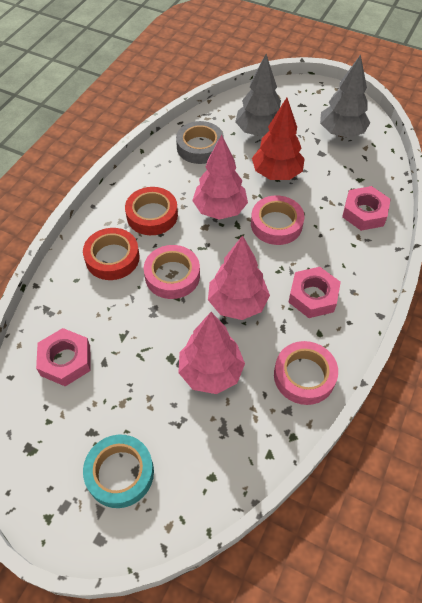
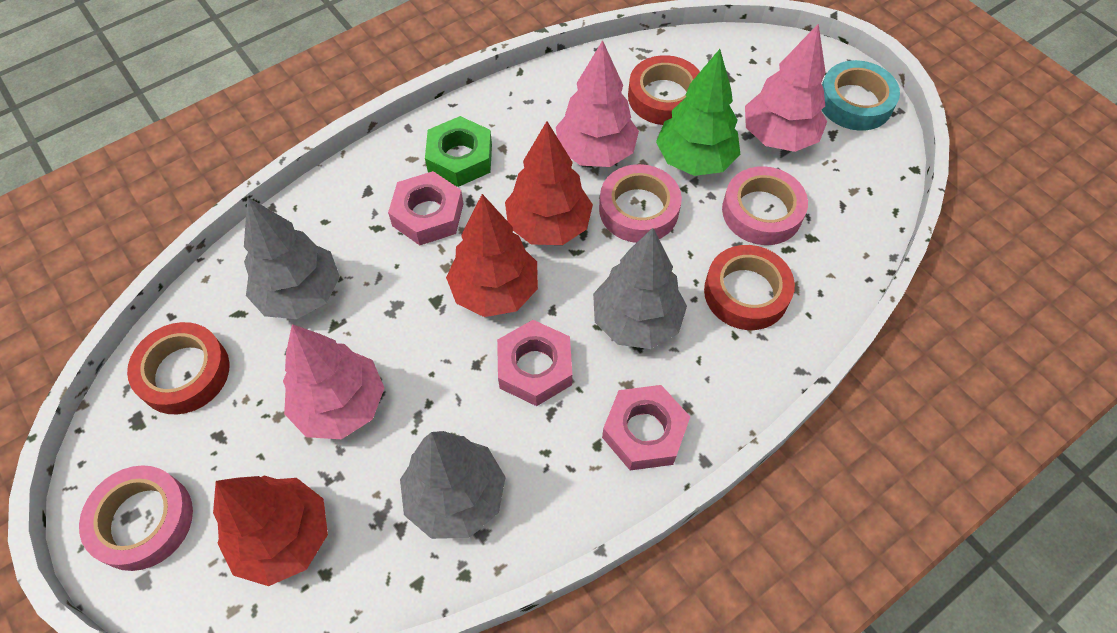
green nut: 0 -> 1
green tree: 0 -> 1
grey tape: 1 -> 0
grey tree: 2 -> 3
red tape: 2 -> 3
red tree: 1 -> 3

